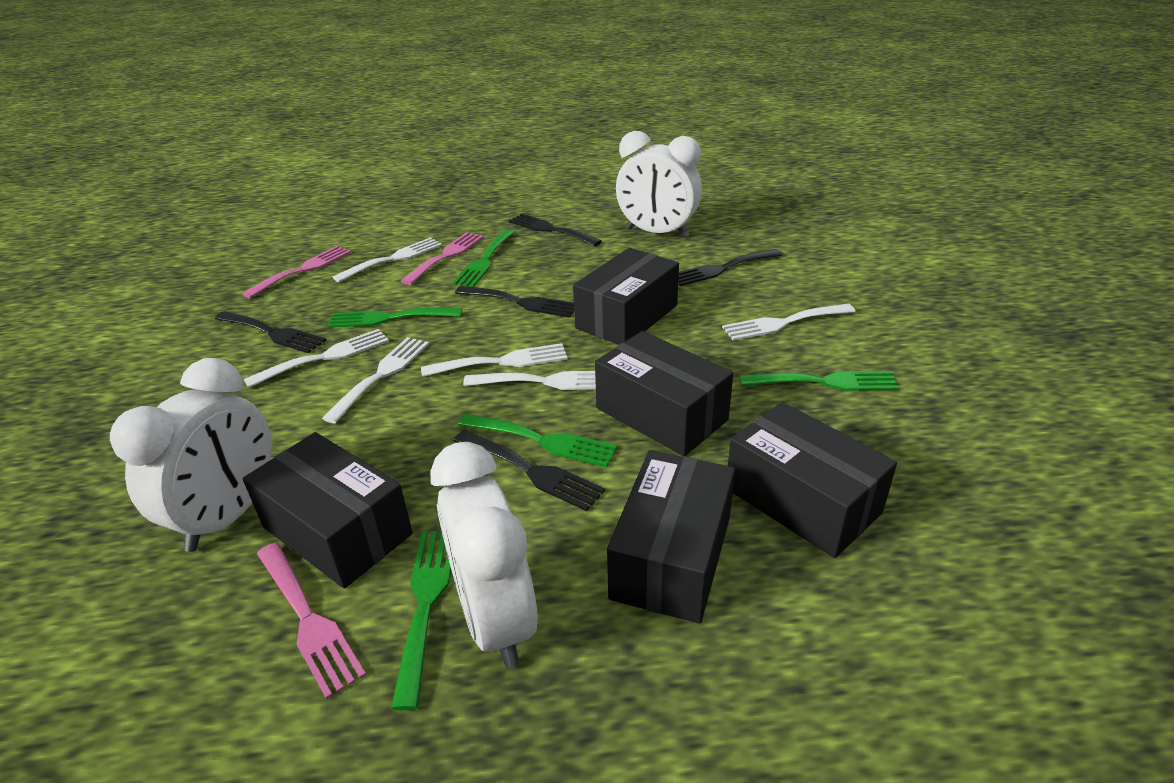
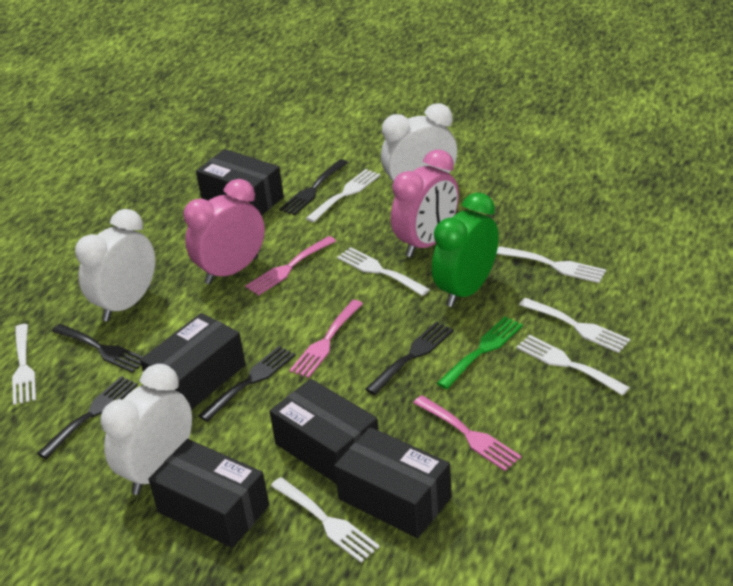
green clock: 0 -> 1
green fork: 5 -> 1
pink clock: 0 -> 2
white fork: 6 -> 7

